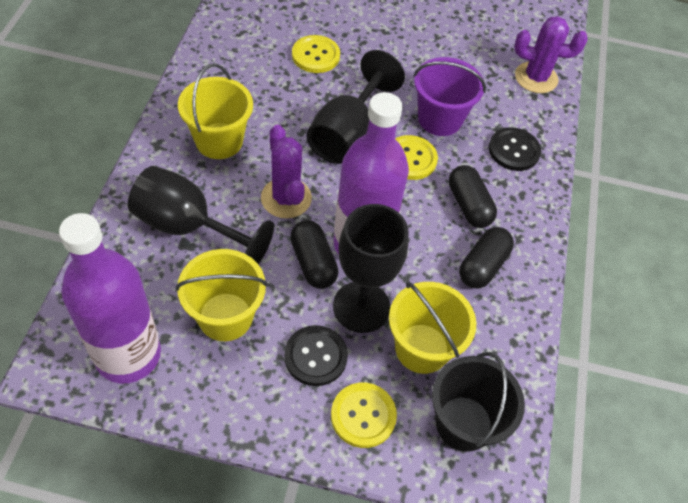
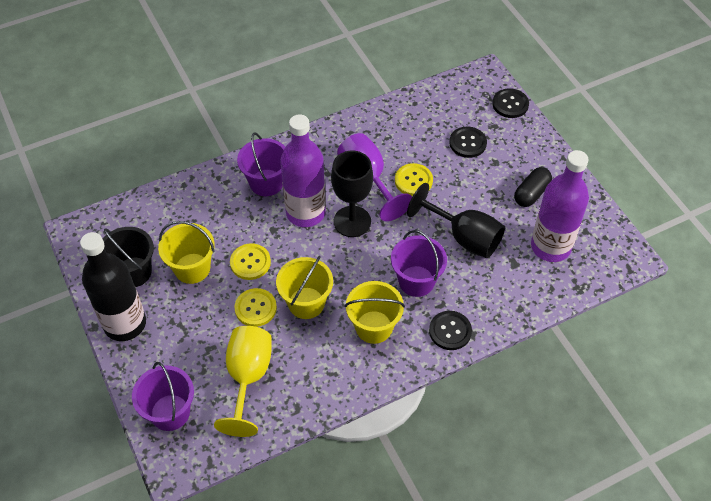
black bottle: 0 -> 1
black button: 2 -> 3
black capsule: 3 -> 1
black goblet: 3 -> 2
purple bucket: 1 -> 3
purple cactus: 2 -> 0
purple goblet: 0 -> 1
yellow goblet: 0 -> 1

